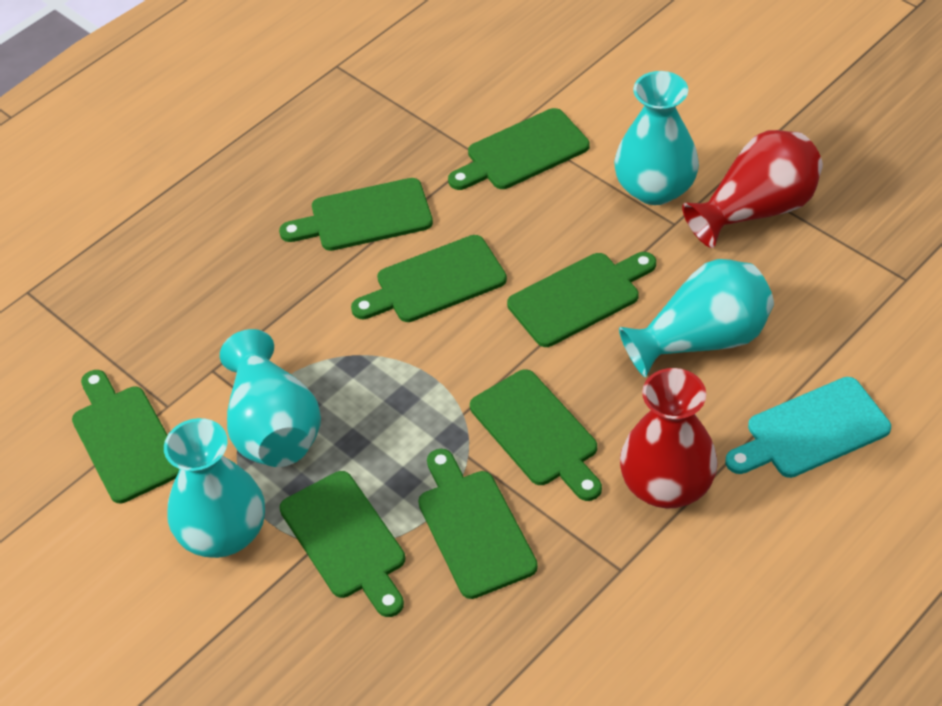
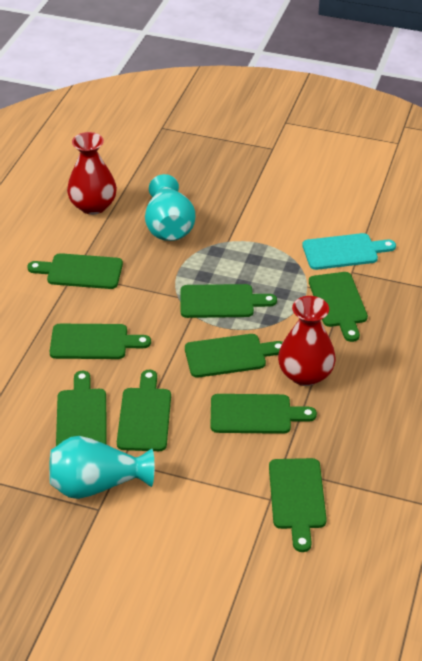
green cutting board: 8 -> 9
turquoise vase: 4 -> 2

